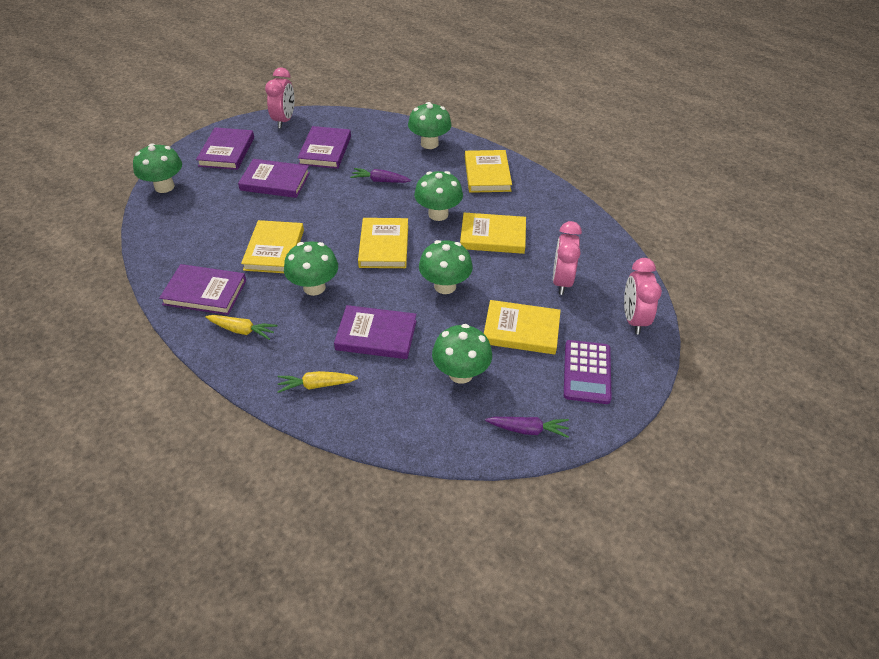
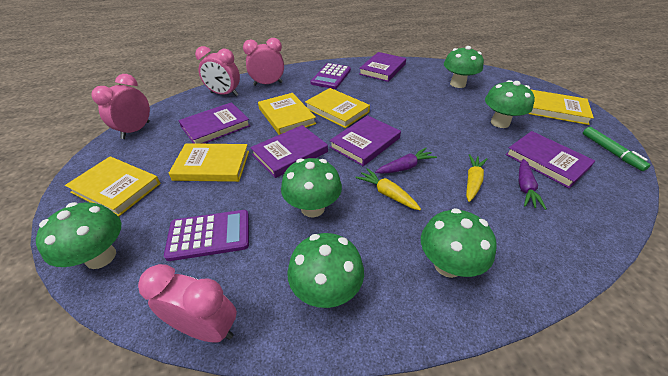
green marker: 0 -> 1
pink clock: 3 -> 4
purple calculator: 1 -> 2

